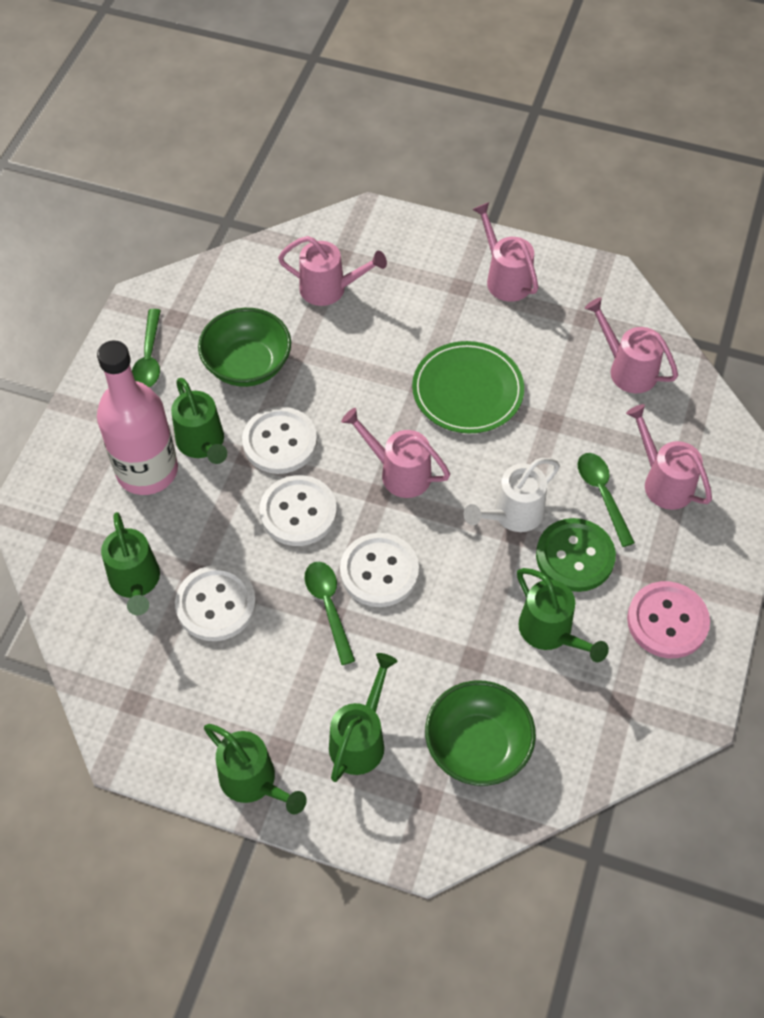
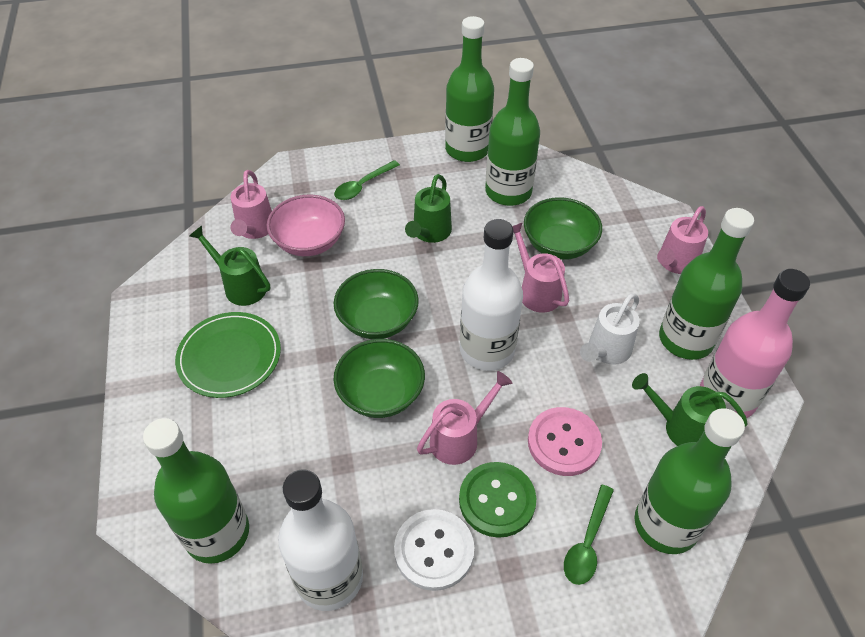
green bottle: 0 -> 5
green bowl: 2 -> 3
green spoon: 3 -> 2
green watering can: 5 -> 3
pink bowl: 0 -> 1
pink watering can: 5 -> 4
white bottle: 0 -> 2
white button: 4 -> 1

